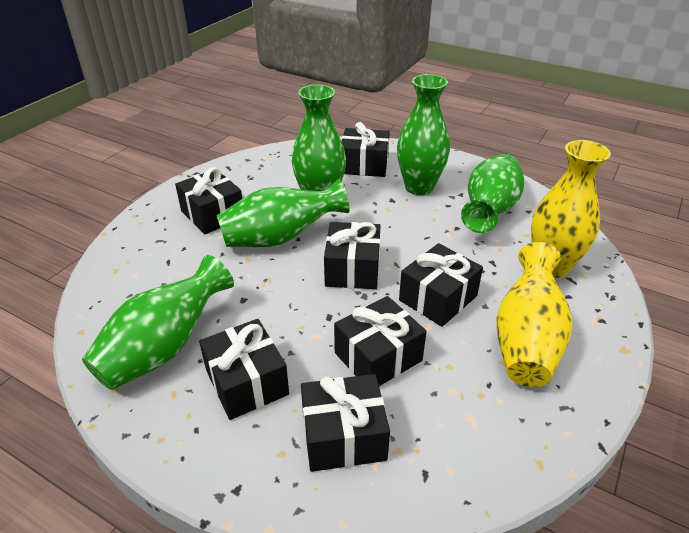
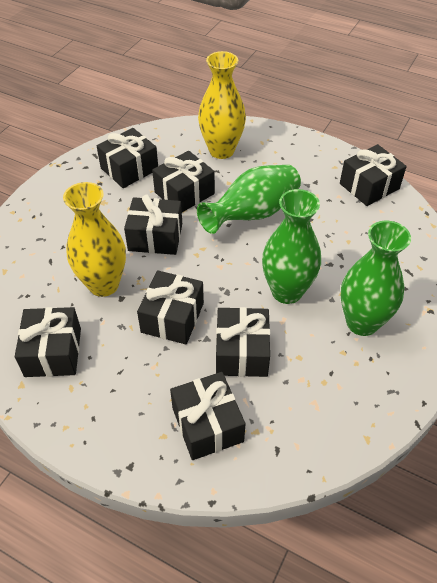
black gift: 7 -> 8
green vase: 5 -> 3

